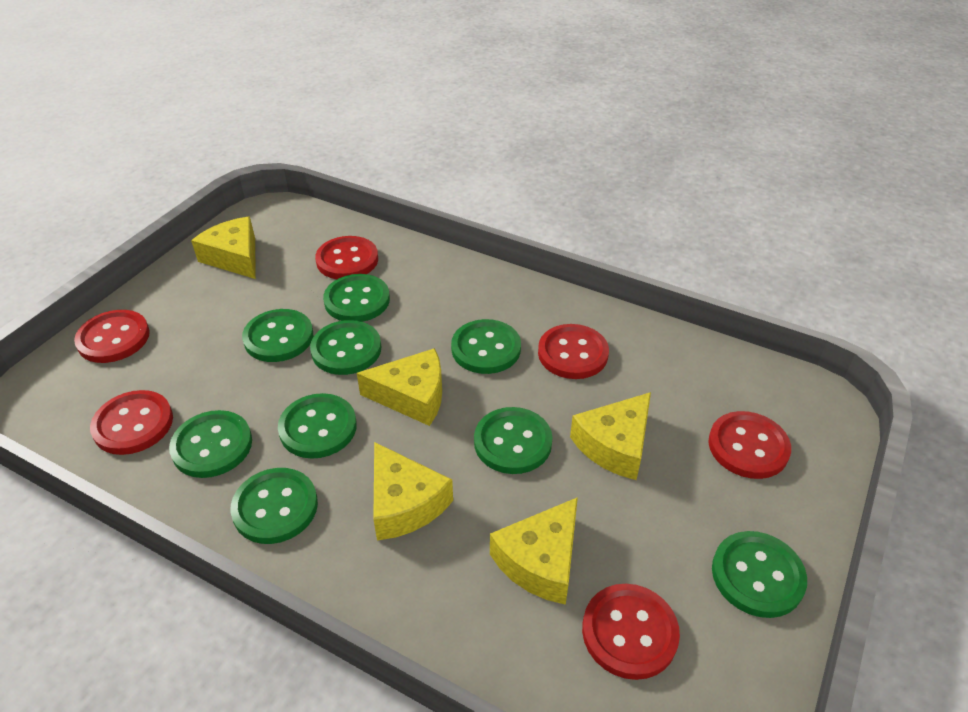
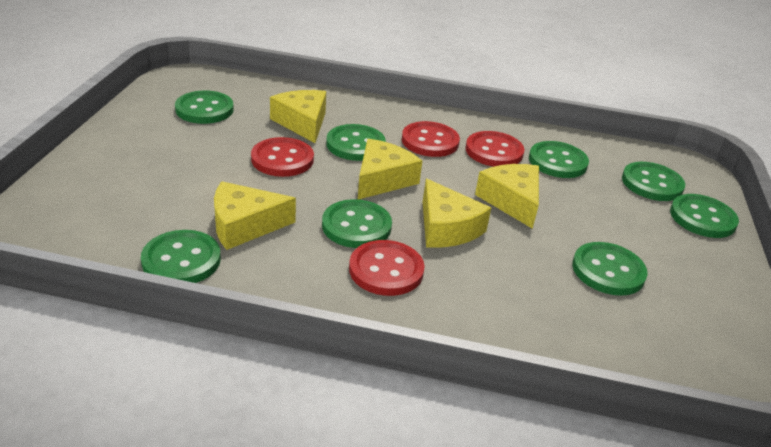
green button: 9 -> 8
red button: 6 -> 4

